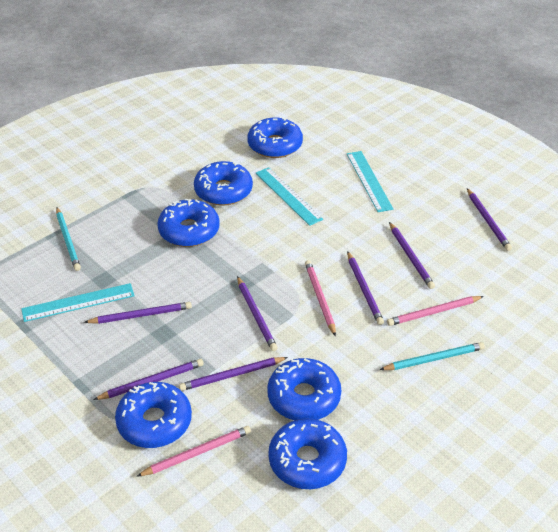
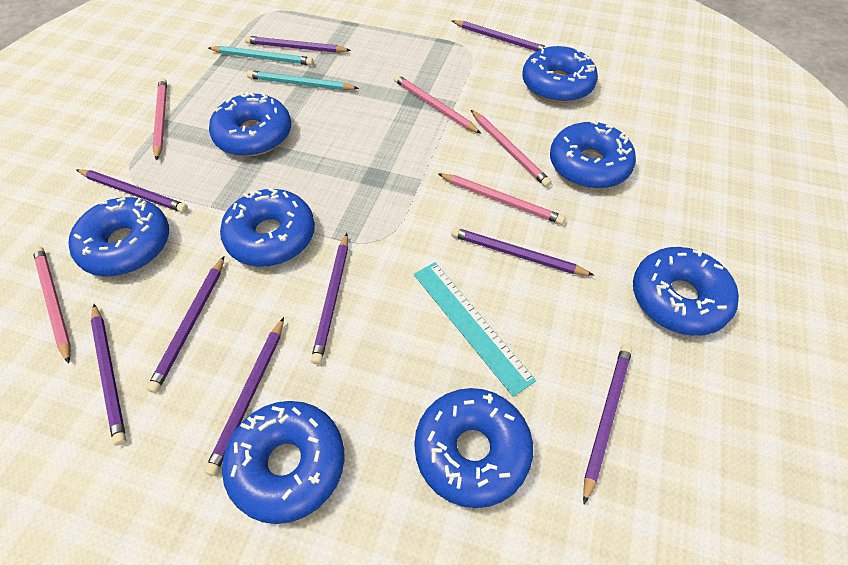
blue donut: 6 -> 8
pink pencil: 3 -> 5
purple pencil: 7 -> 9
turquoise ruler: 3 -> 1

